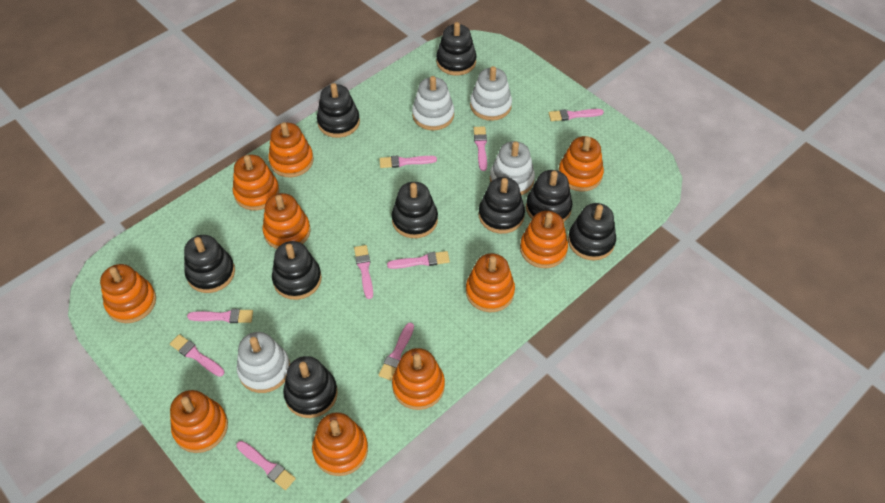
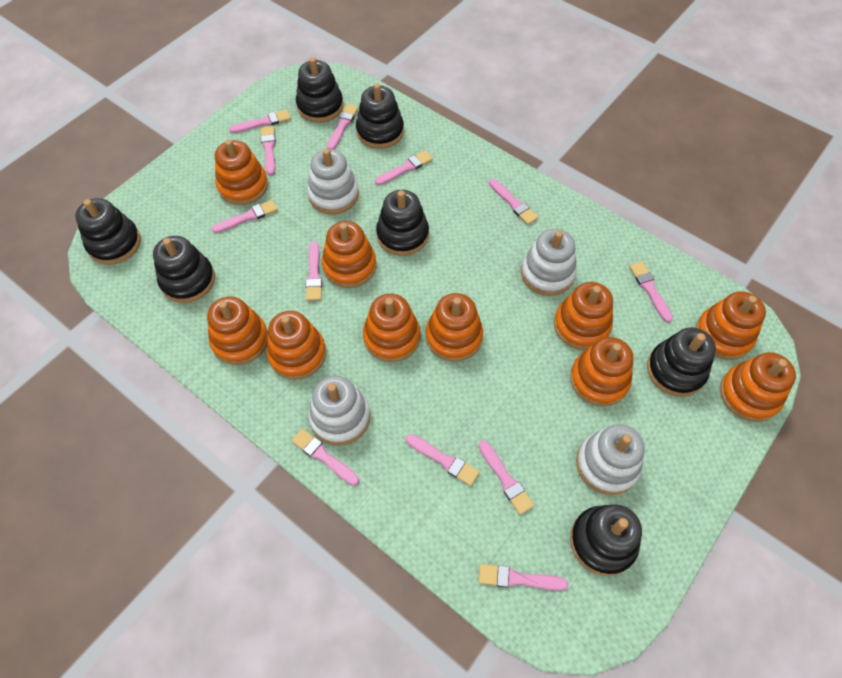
black stacking toy: 9 -> 7
pink brush: 9 -> 12

